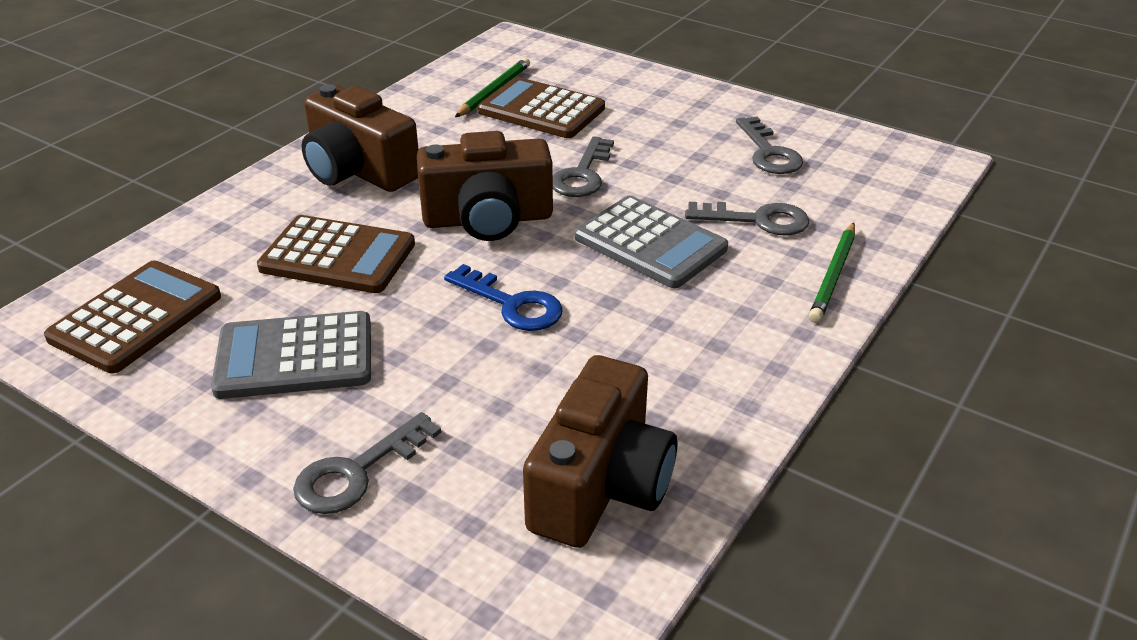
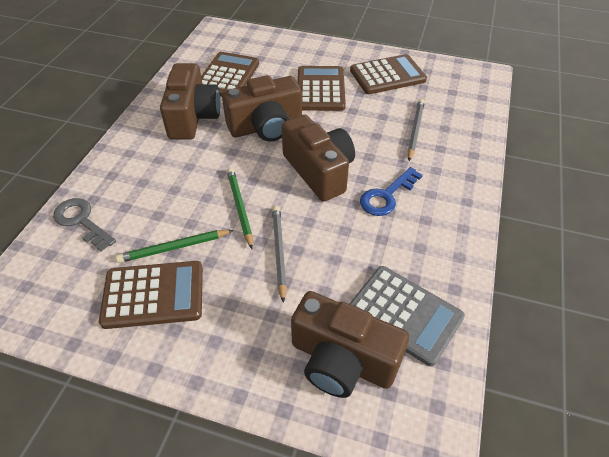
brown calculator: 3 -> 4
brown camera: 3 -> 4
grey calculator: 2 -> 1
grey key: 4 -> 1
grey pencil: 0 -> 2

